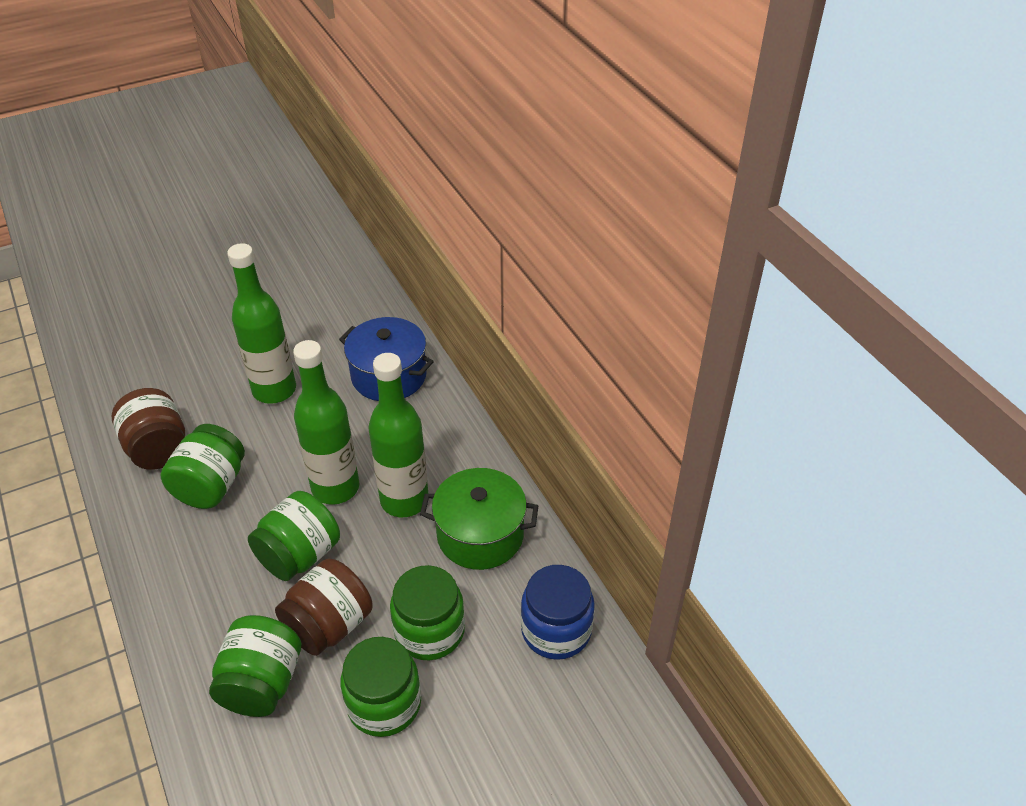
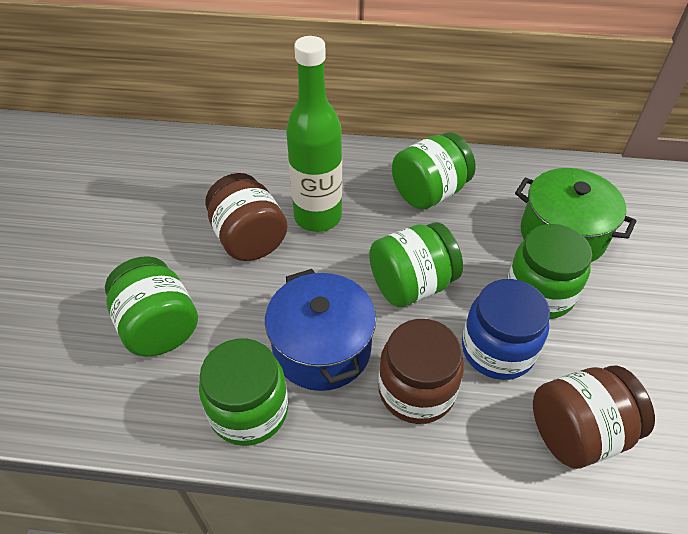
brown jar: 2 -> 3
green bottle: 3 -> 1

